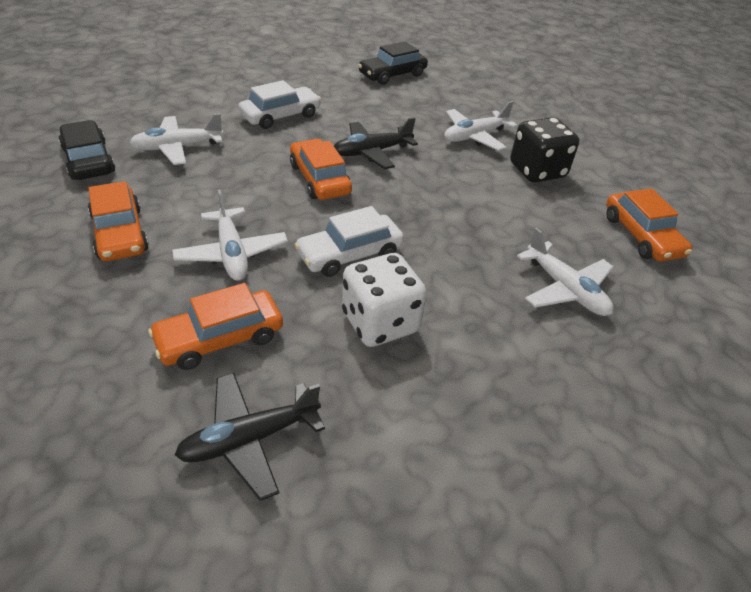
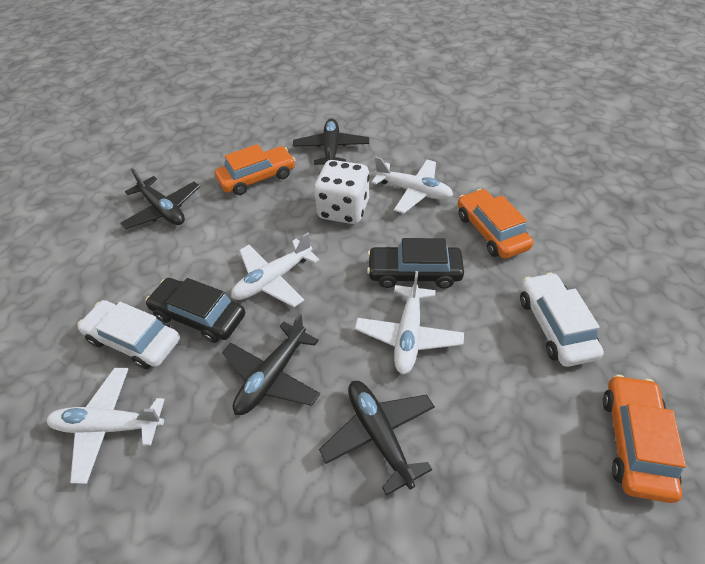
black dice: 1 -> 0
black plane: 2 -> 4
orange car: 4 -> 3

